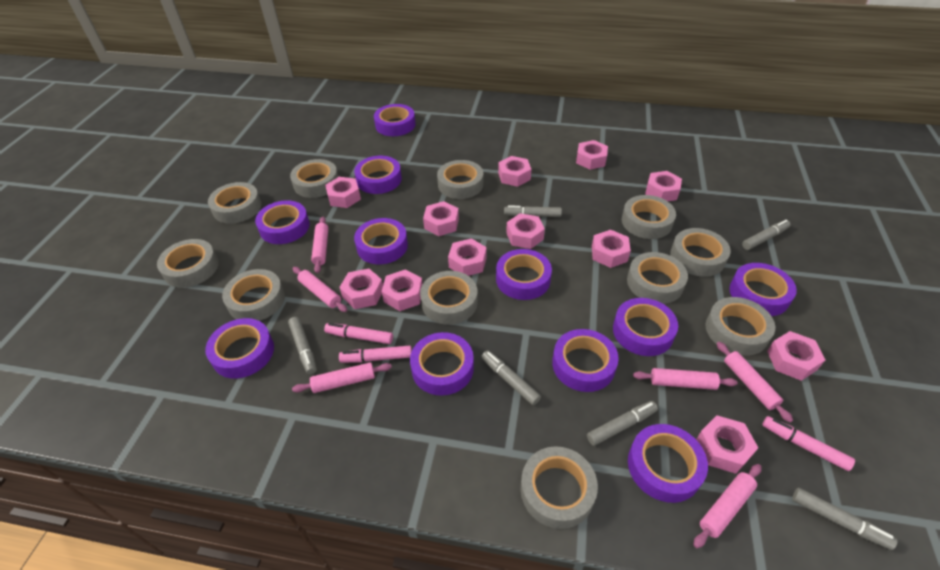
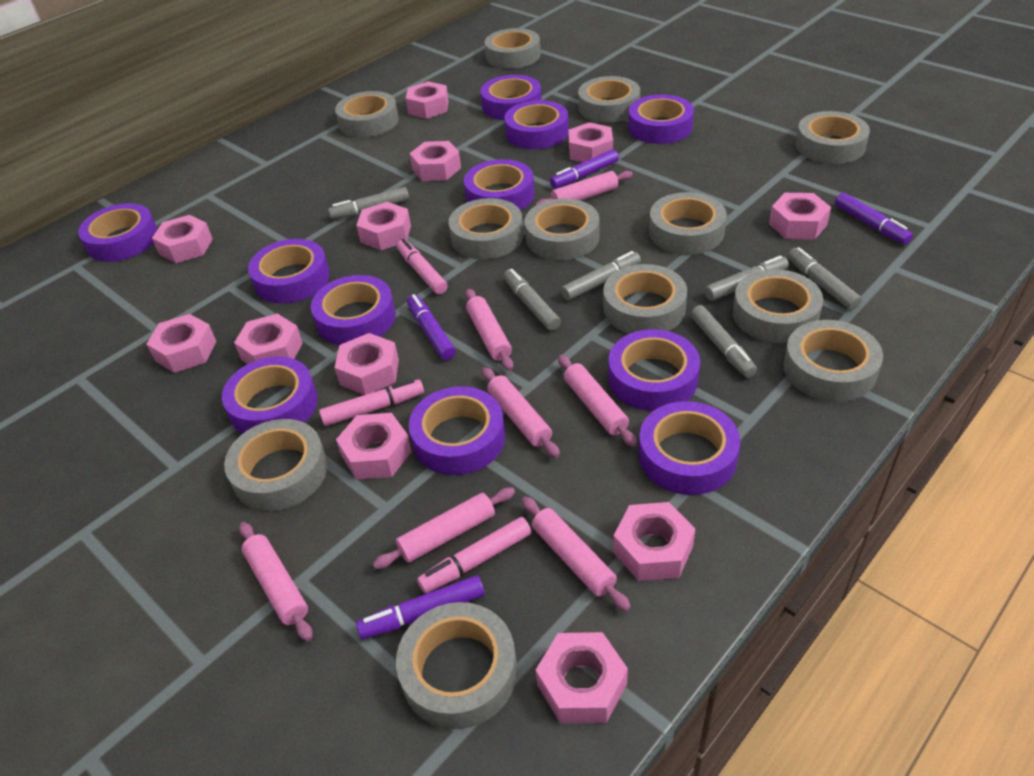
grey tape: 11 -> 12
pink rolling pin: 6 -> 7
purple marker: 0 -> 4

